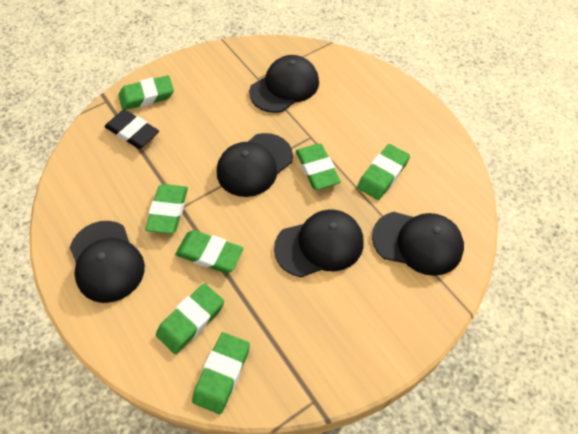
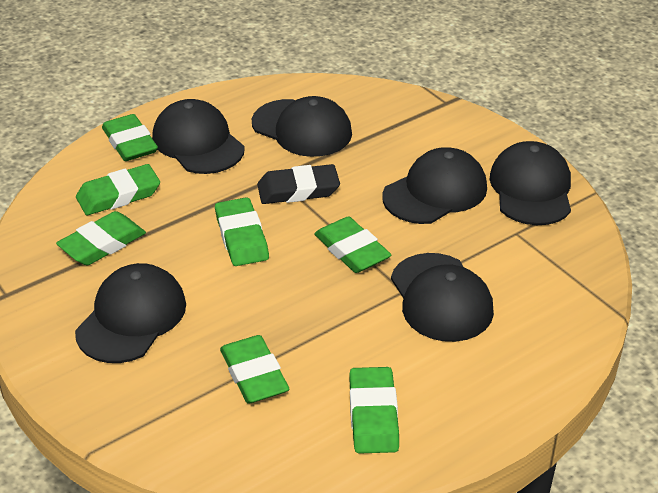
black cap: 5 -> 6

